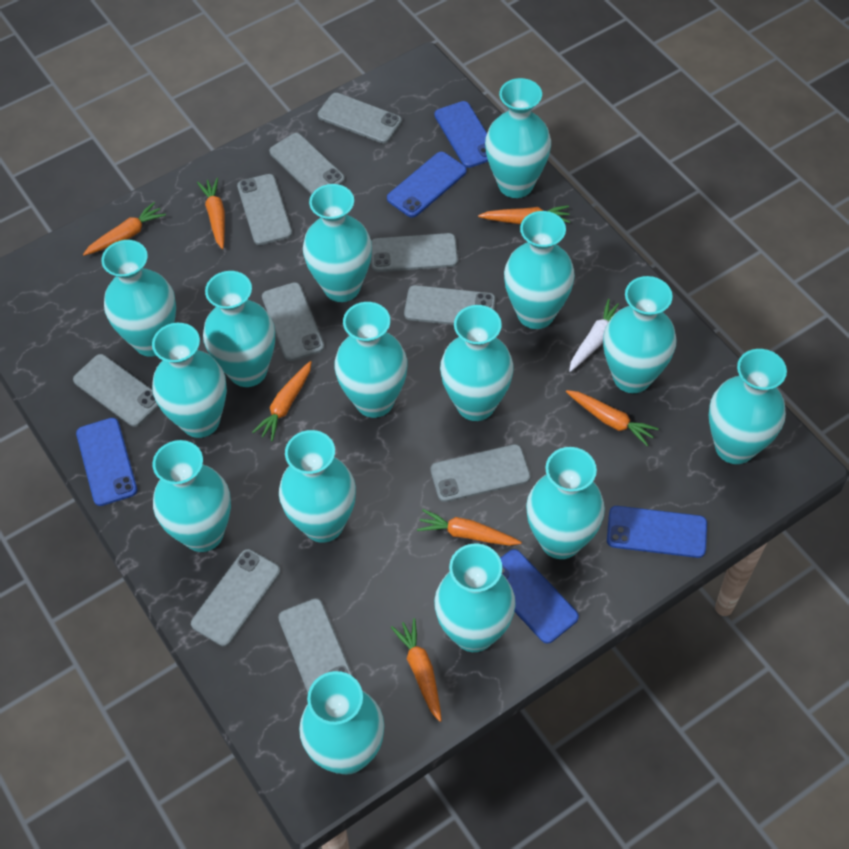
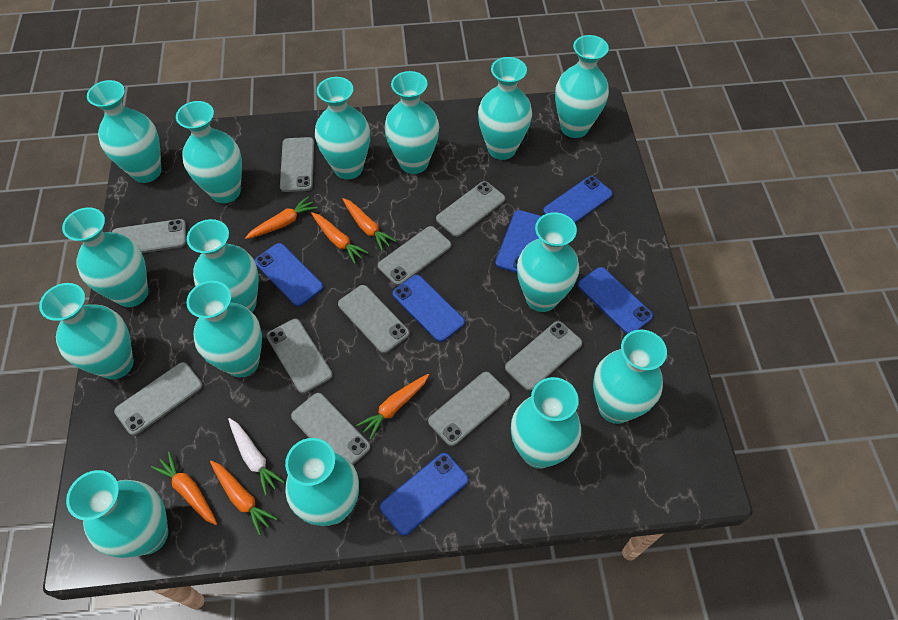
blue phone: 5 -> 6
orange carrot: 7 -> 6

